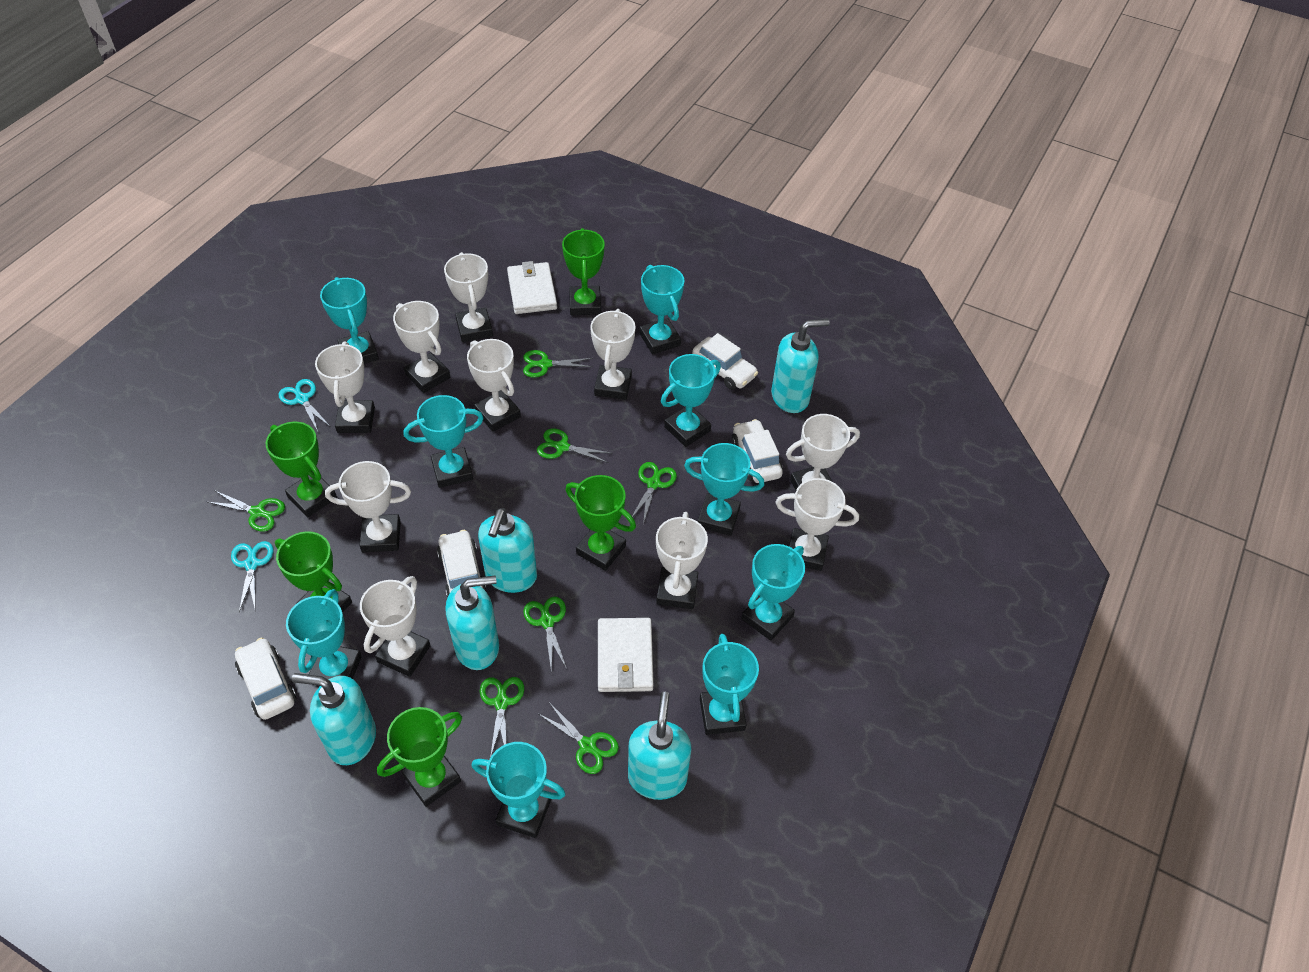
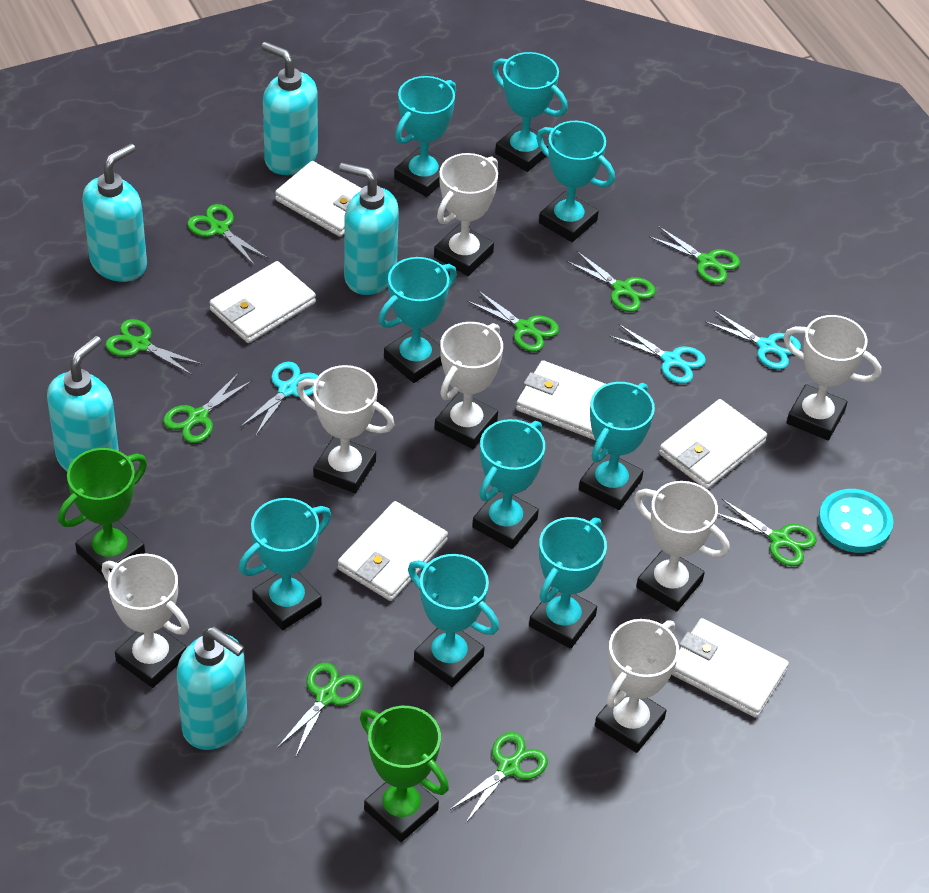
green scissors: 7 -> 9
green trophy: 5 -> 2
turquoise button: 0 -> 1
turquoise scissors: 2 -> 3
white car: 4 -> 0
white trophy: 10 -> 7
white wallet: 2 -> 6

